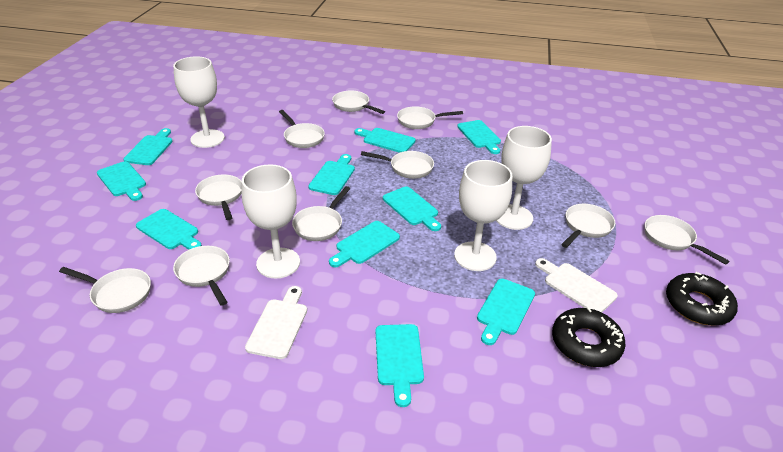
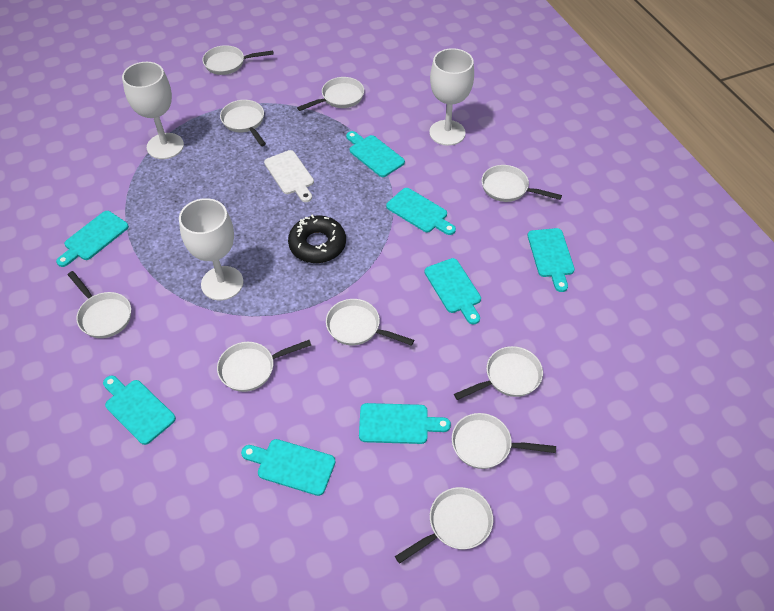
black donut: 2 -> 1
turquoise cutting board: 10 -> 8
white cutting board: 2 -> 1
white goblet: 4 -> 3

